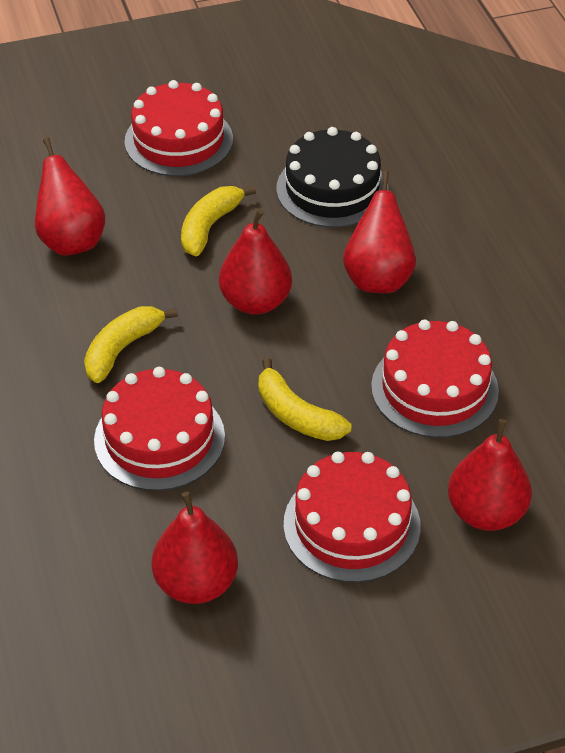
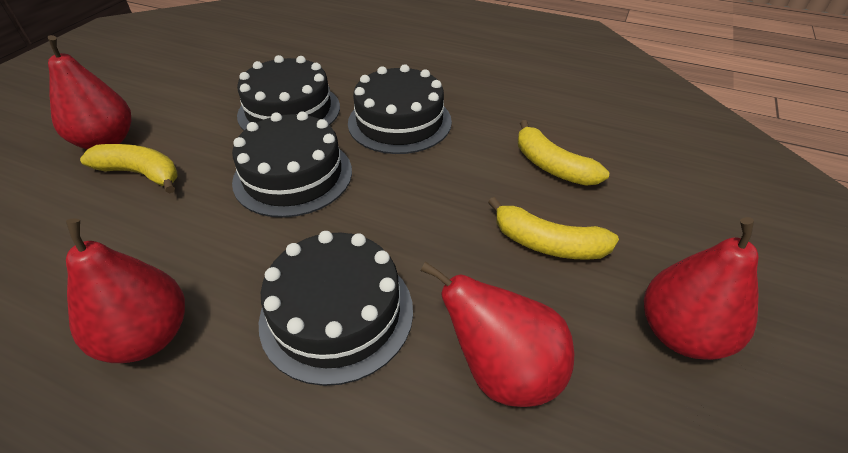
black cake: 1 -> 4
red cake: 4 -> 0
red pear: 5 -> 4

